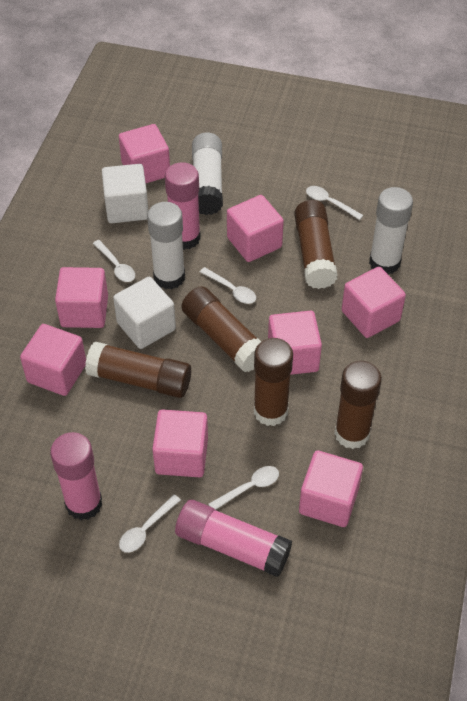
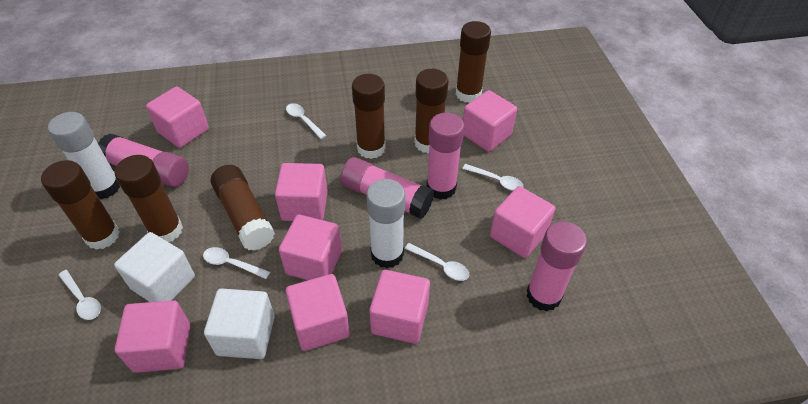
brown glue stick: 5 -> 6
pink glue stick: 3 -> 4
white glue stick: 3 -> 2

